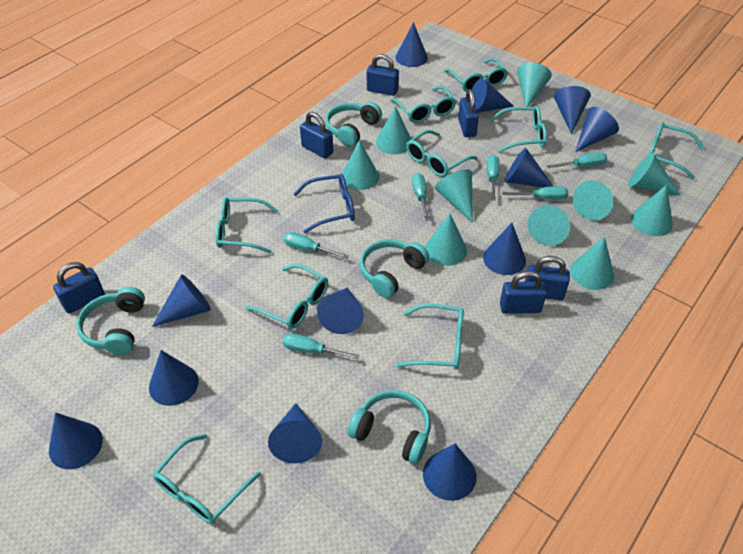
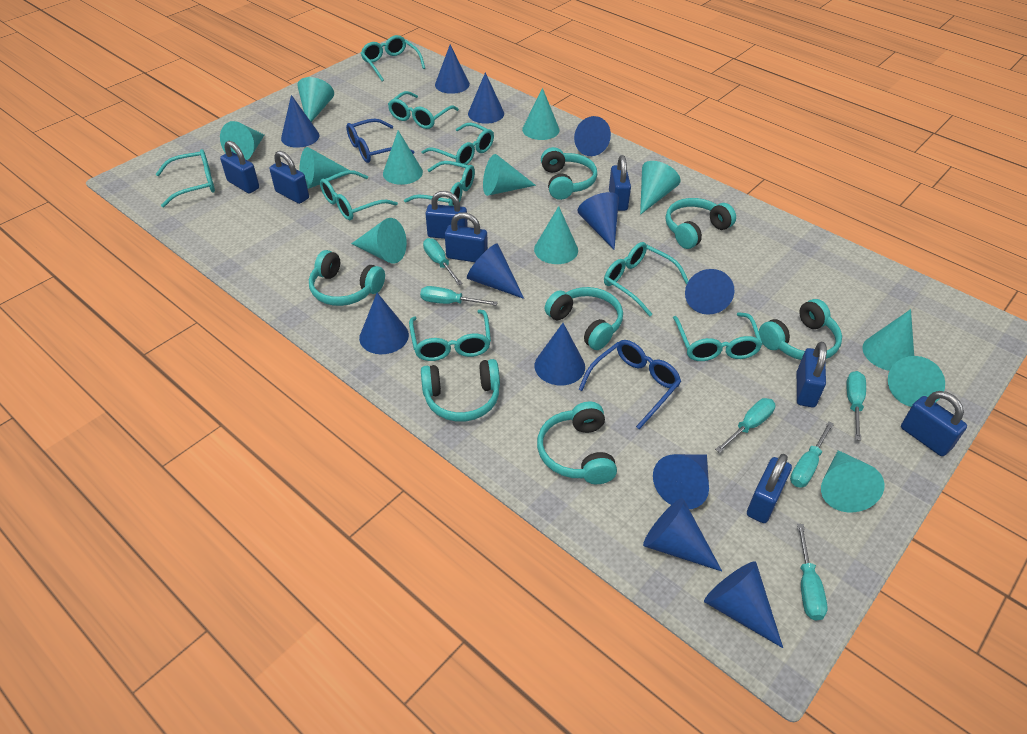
blue glasses: 1 -> 2
blue padlock: 6 -> 8
turquoise cone: 10 -> 12
turquoise headphones: 4 -> 7

